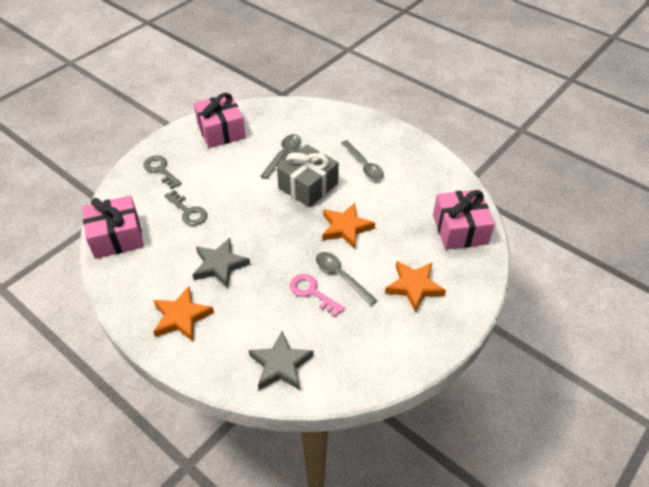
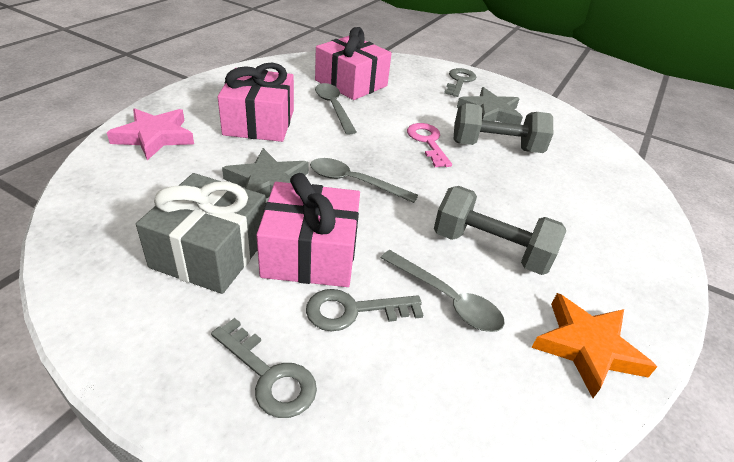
grey dumbbell: 0 -> 2
grey key: 2 -> 3
orange star: 3 -> 1
pink star: 0 -> 1

